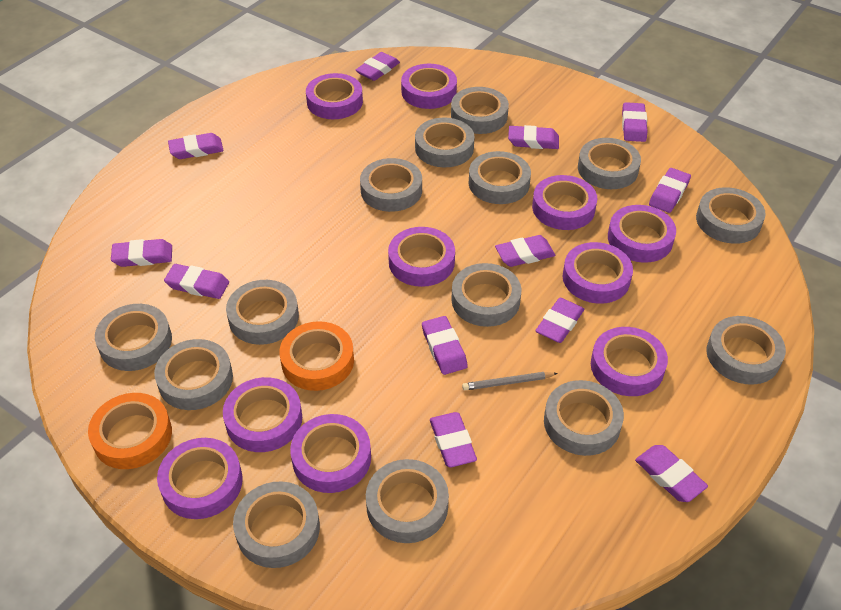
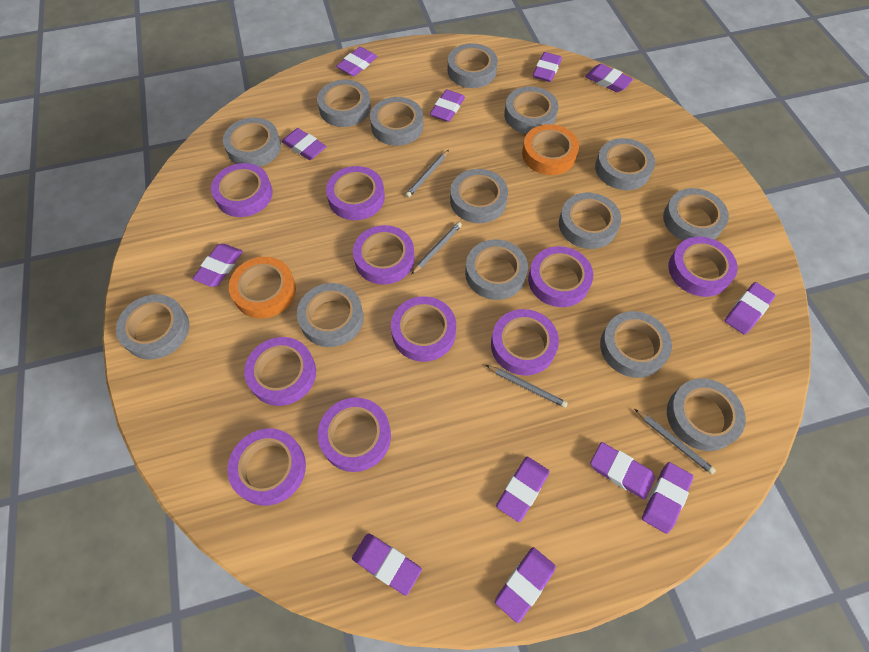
grey pencil: 1 -> 4

